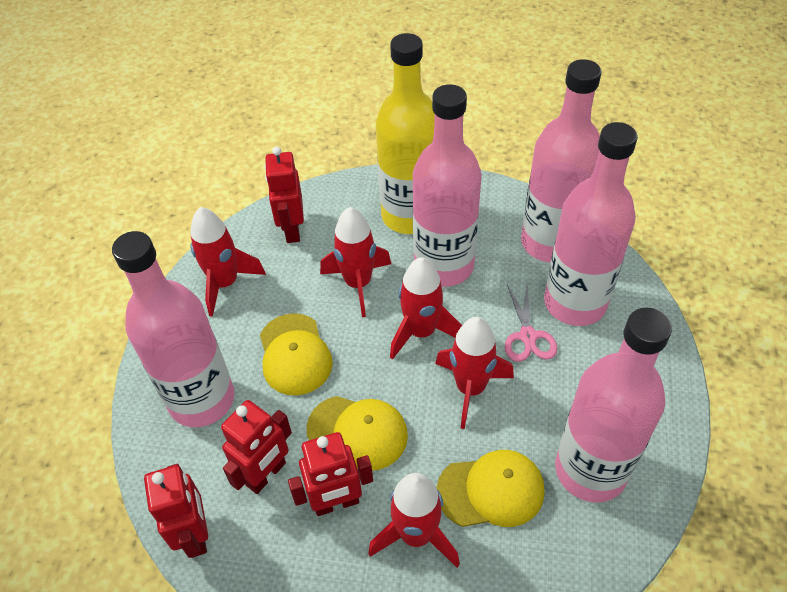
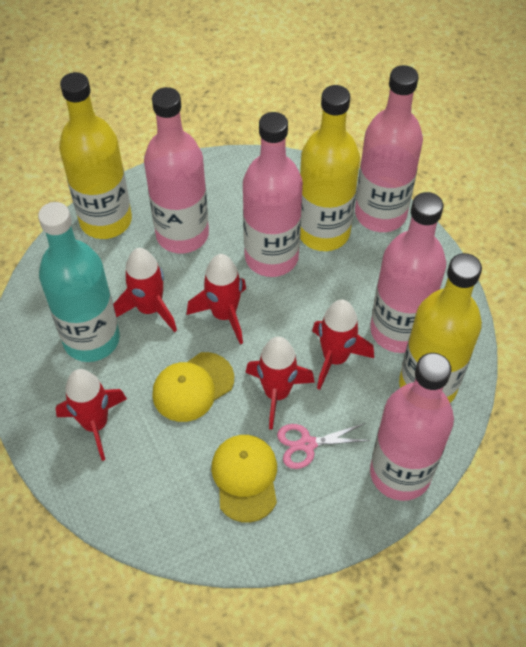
red robot: 4 -> 0
turquoise bottle: 0 -> 1
yellow bottle: 1 -> 3
yellow cap: 3 -> 2

